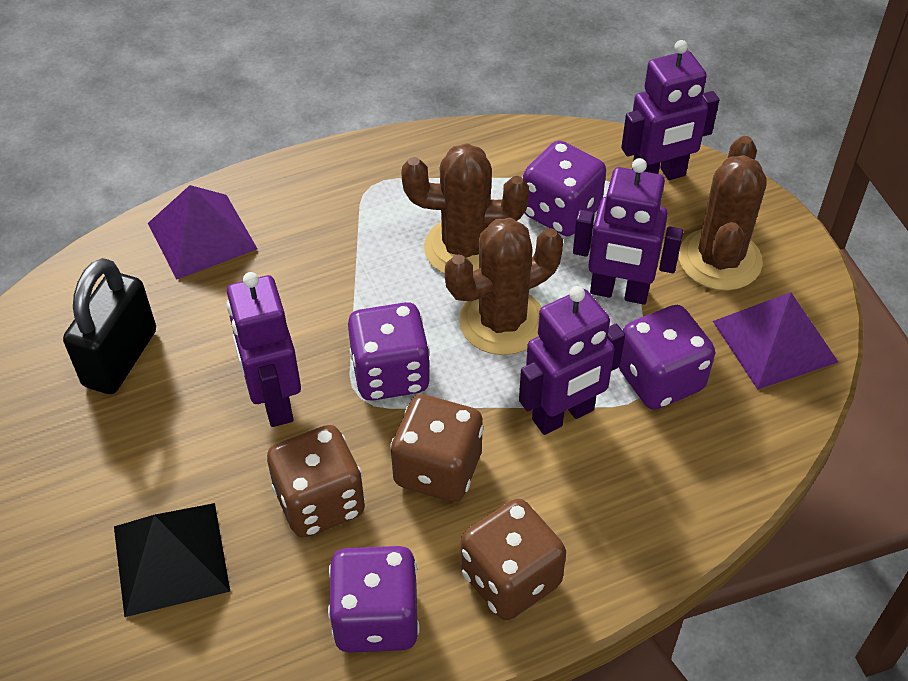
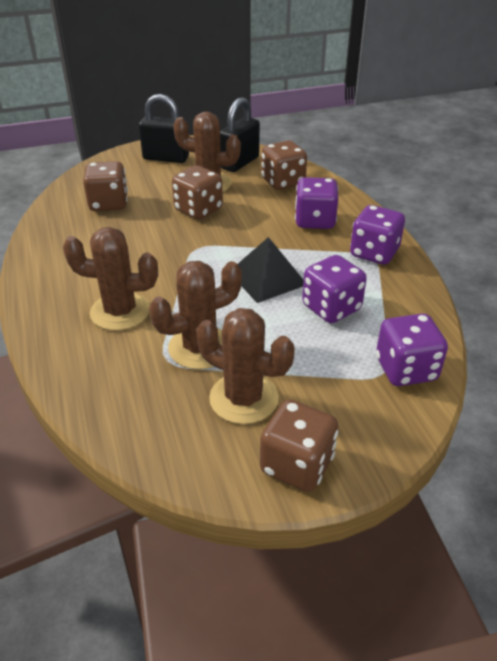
black padlock: 1 -> 2
brown cactus: 3 -> 4
brown dice: 3 -> 4
purple pyramid: 2 -> 0
purple robot: 4 -> 0

